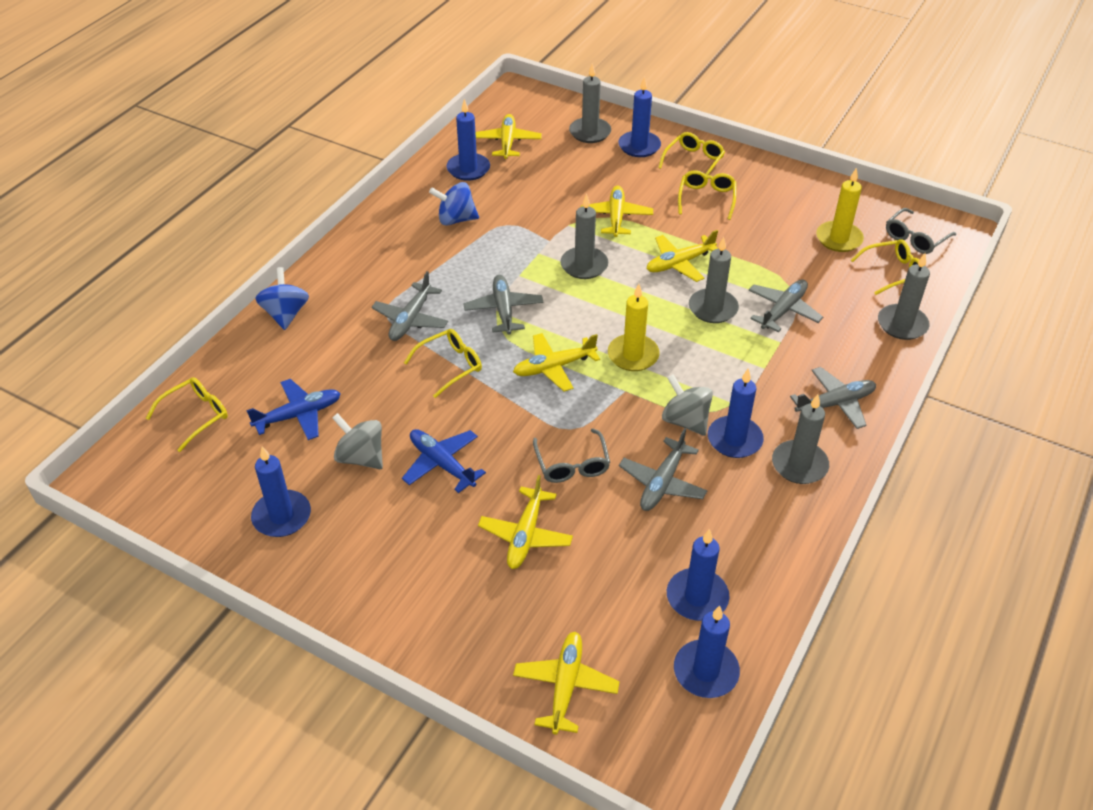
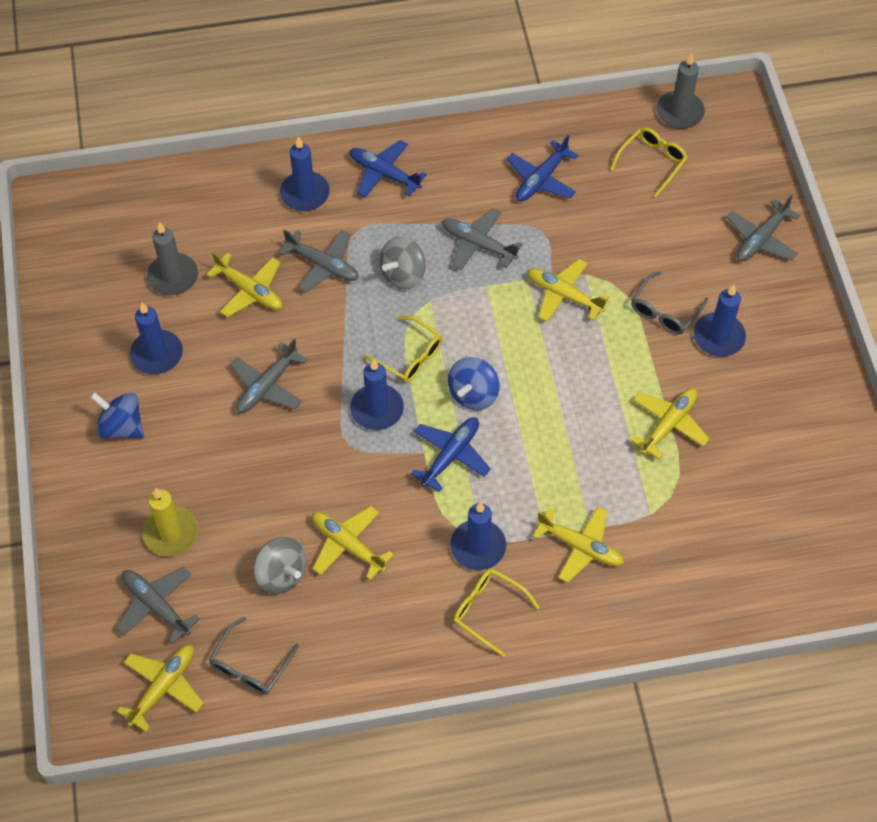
blue candle: 6 -> 5
blue plane: 2 -> 3
grey candle: 5 -> 2
yellow candle: 2 -> 1
yellow glasses: 5 -> 3

